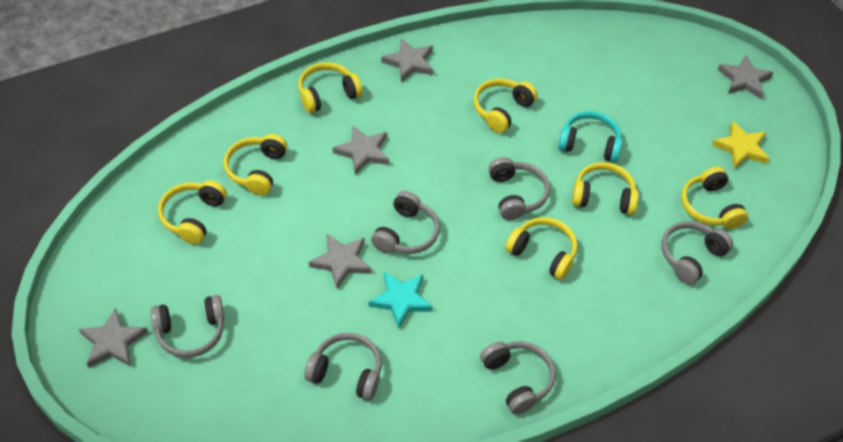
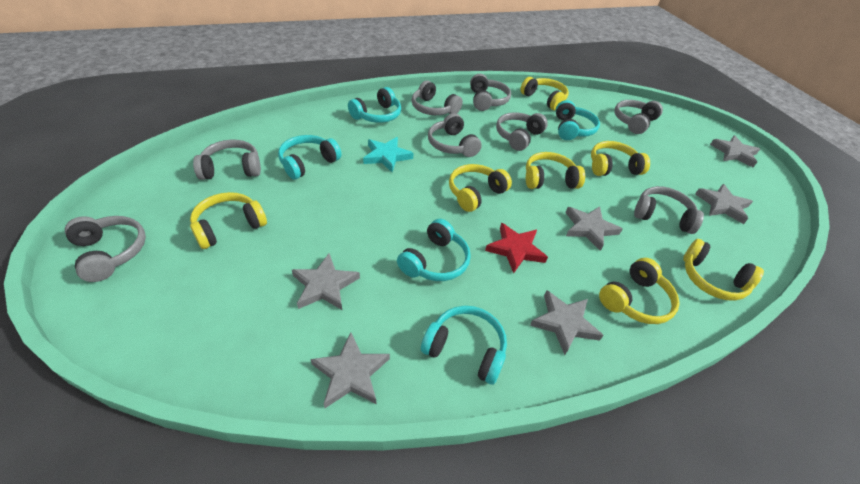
grey headphones: 6 -> 8
grey star: 5 -> 6
red star: 0 -> 1
turquoise headphones: 1 -> 5
yellow star: 1 -> 0

